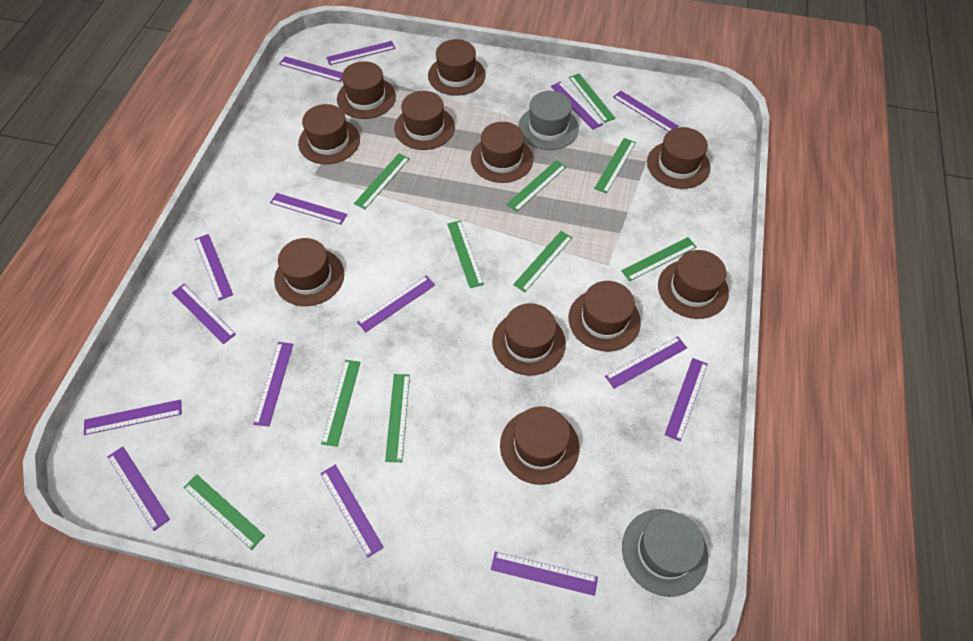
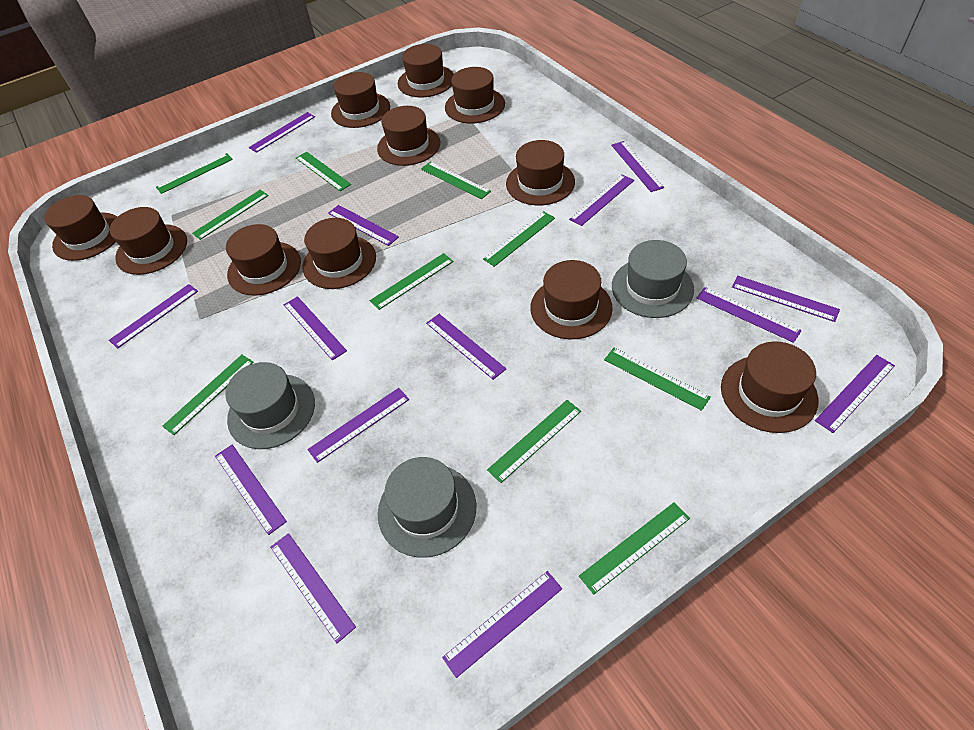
grey hat: 2 -> 3
purple ruler: 15 -> 14

